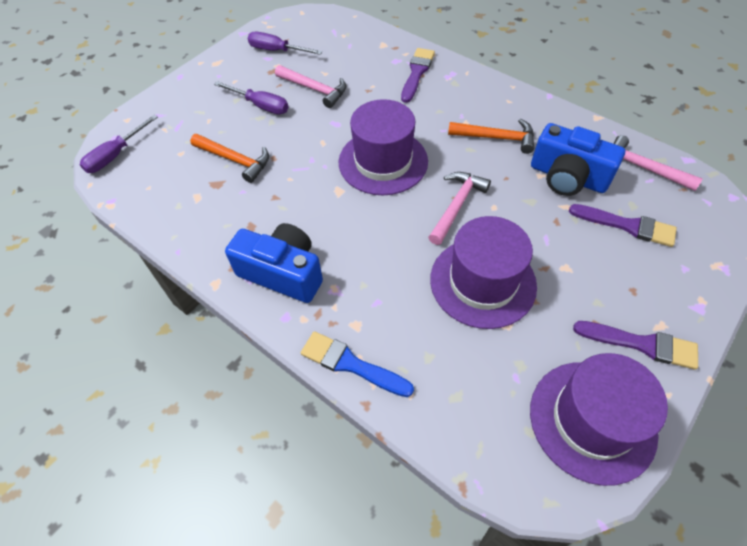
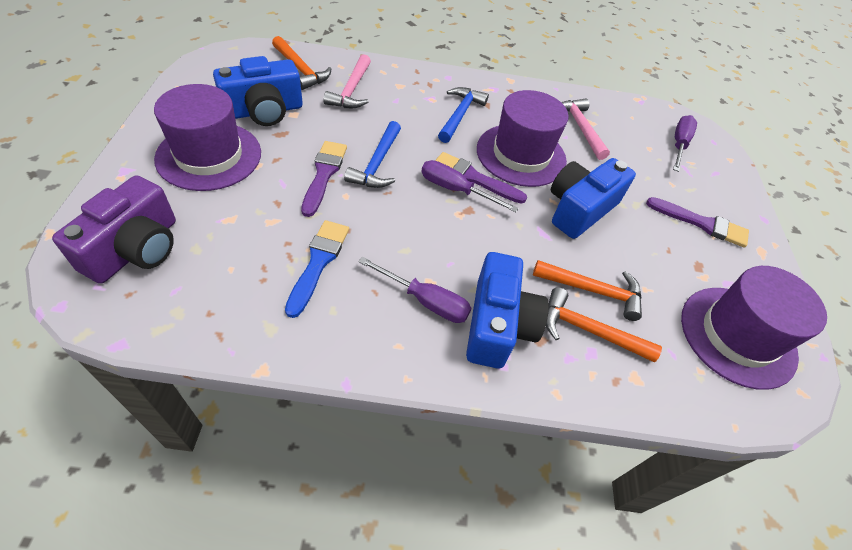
blue camera: 2 -> 3
blue hammer: 0 -> 2
orange hammer: 2 -> 3
pink hammer: 3 -> 2
purple camera: 0 -> 1

